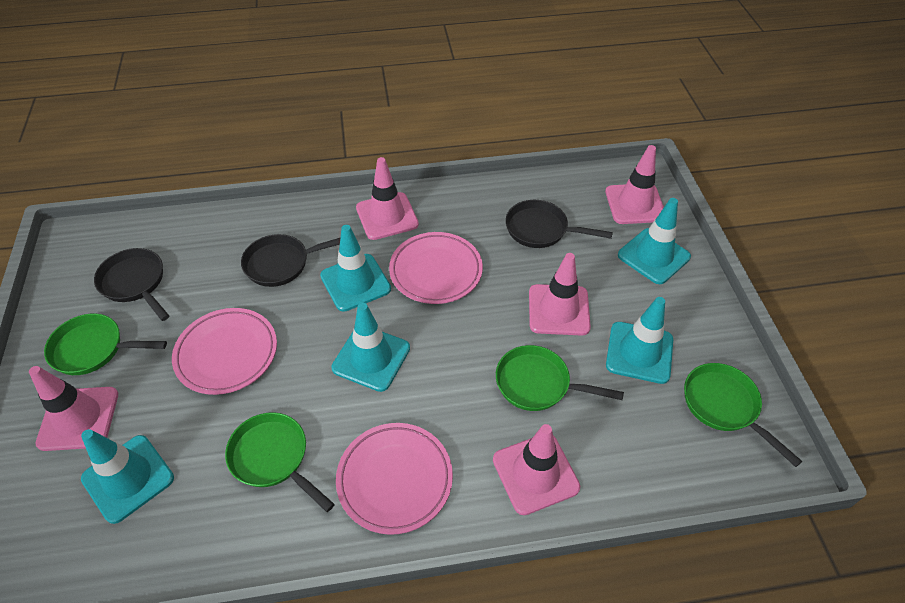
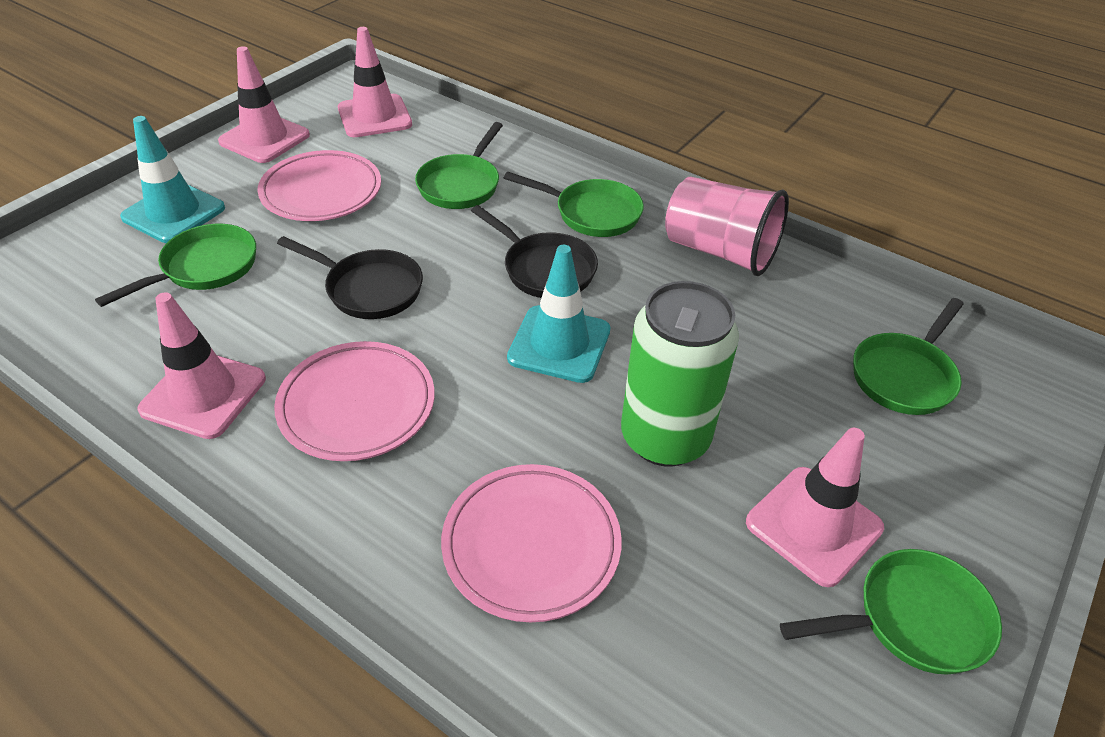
black pan: 3 -> 2
green can: 0 -> 1
green pan: 4 -> 5
pink cup: 0 -> 1
pink traffic cone: 5 -> 4
turquoise traffic cone: 5 -> 2

